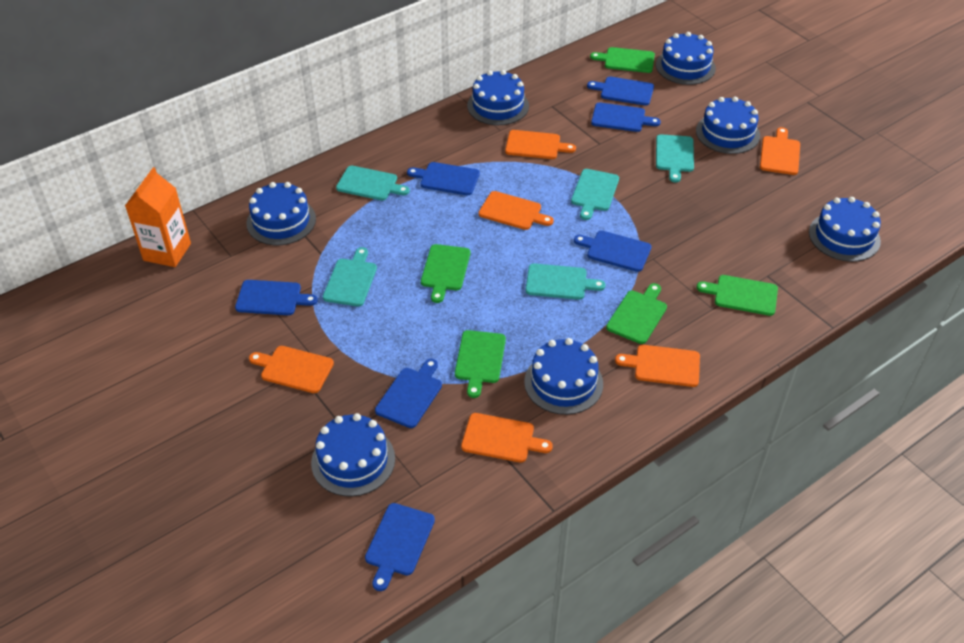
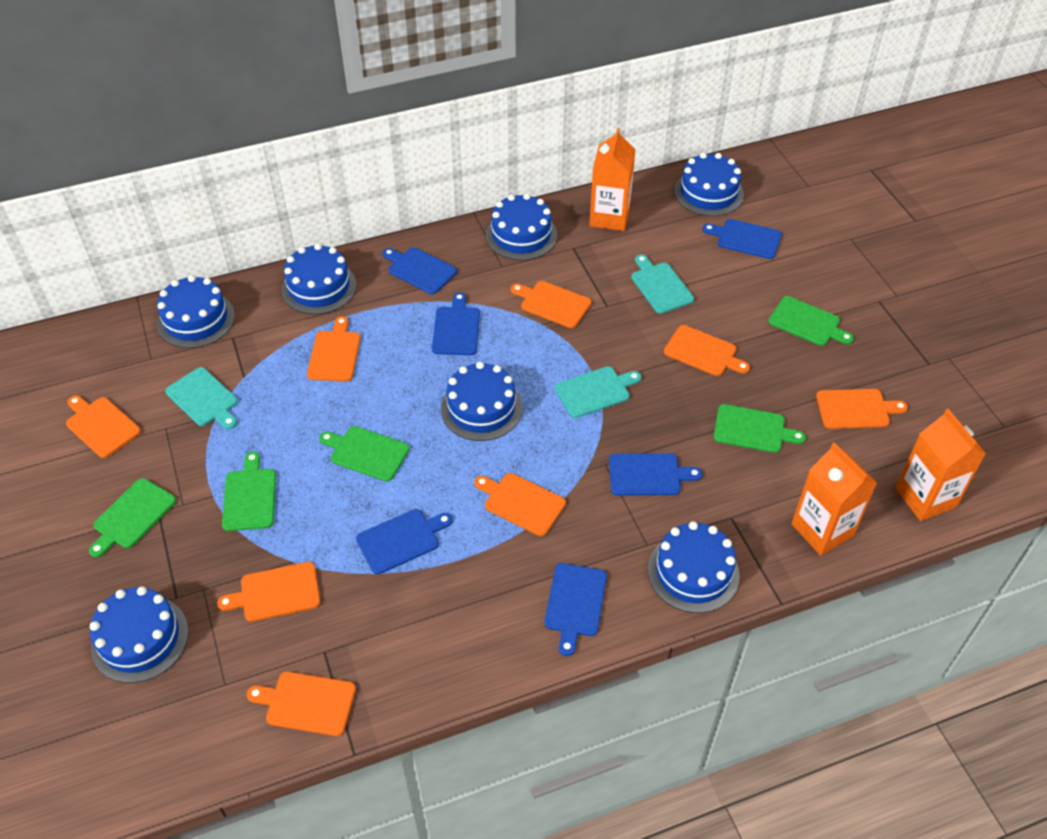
blue cutting board: 7 -> 6
orange carton: 1 -> 3
orange cutting board: 6 -> 8
turquoise cutting board: 5 -> 3

